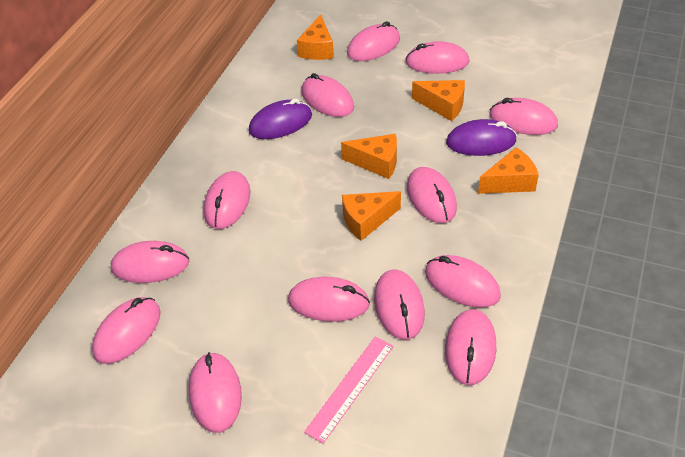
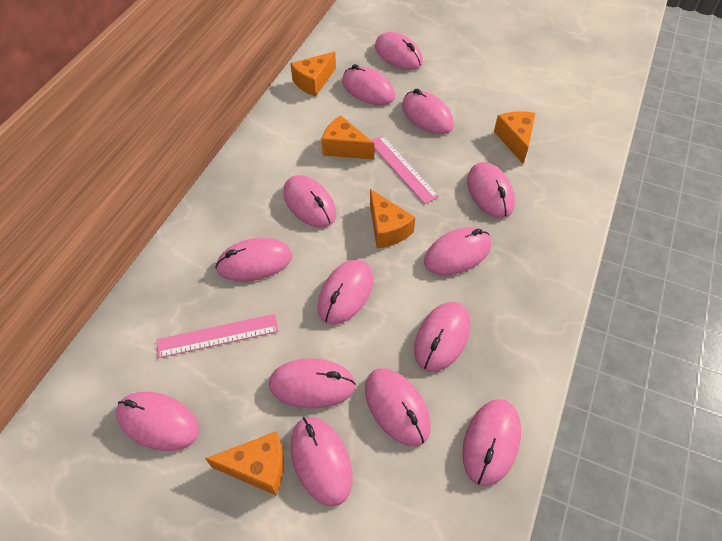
pink mouse: 13 -> 14
pink ruler: 1 -> 2
purple mouse: 2 -> 0

